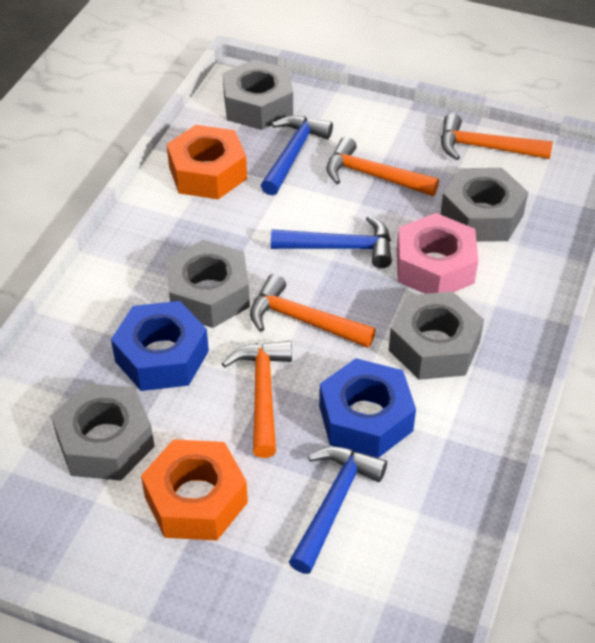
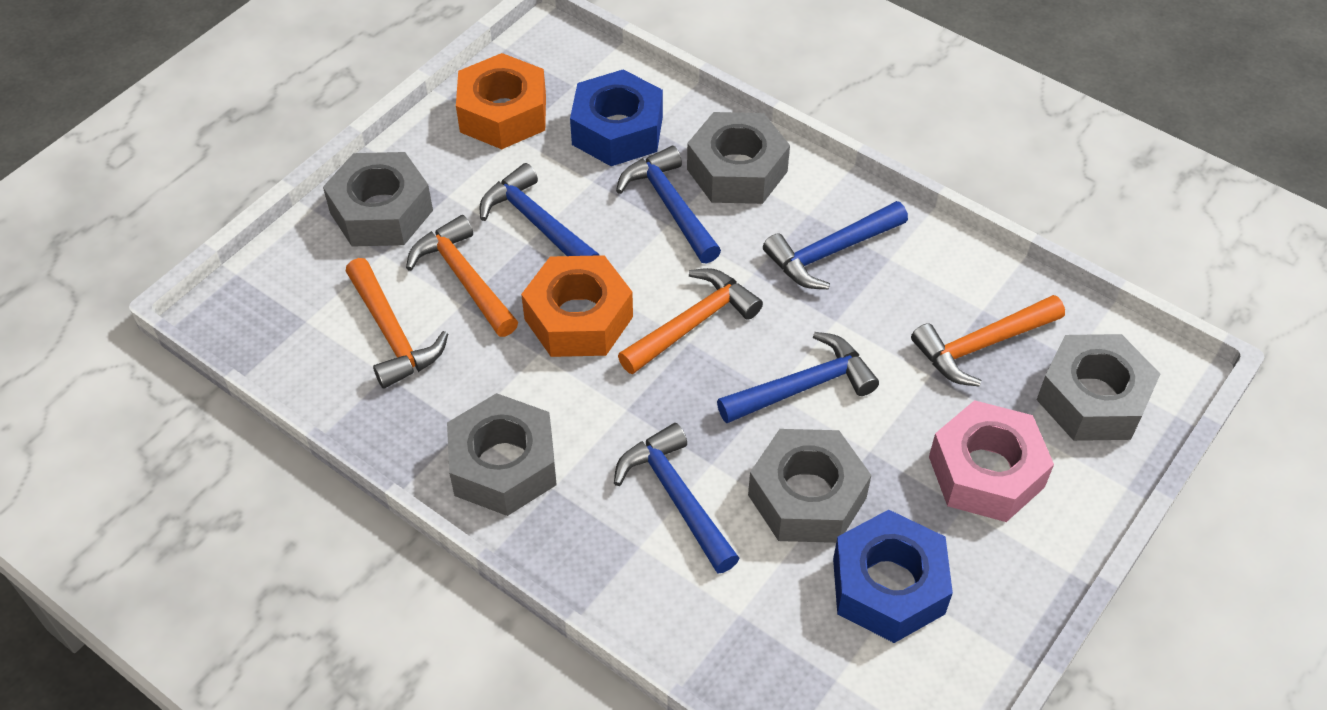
blue hammer: 3 -> 5

